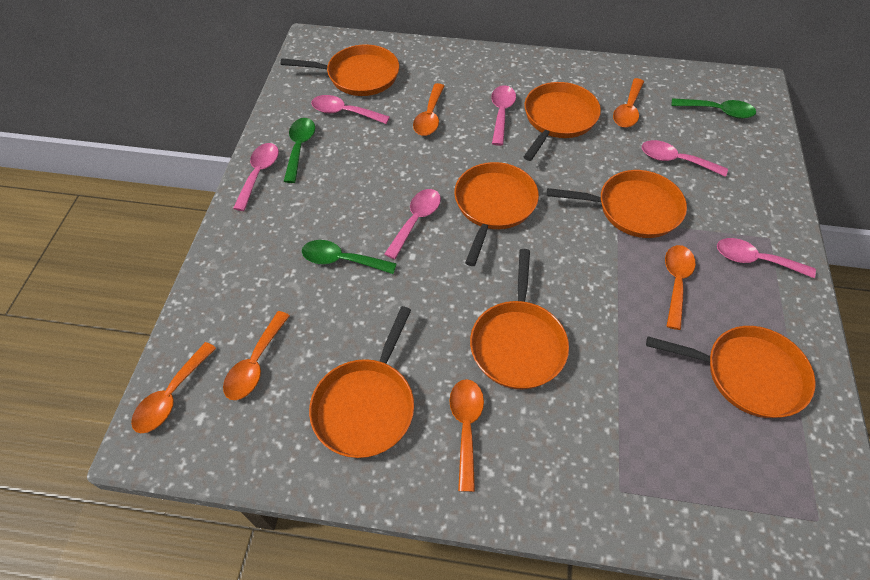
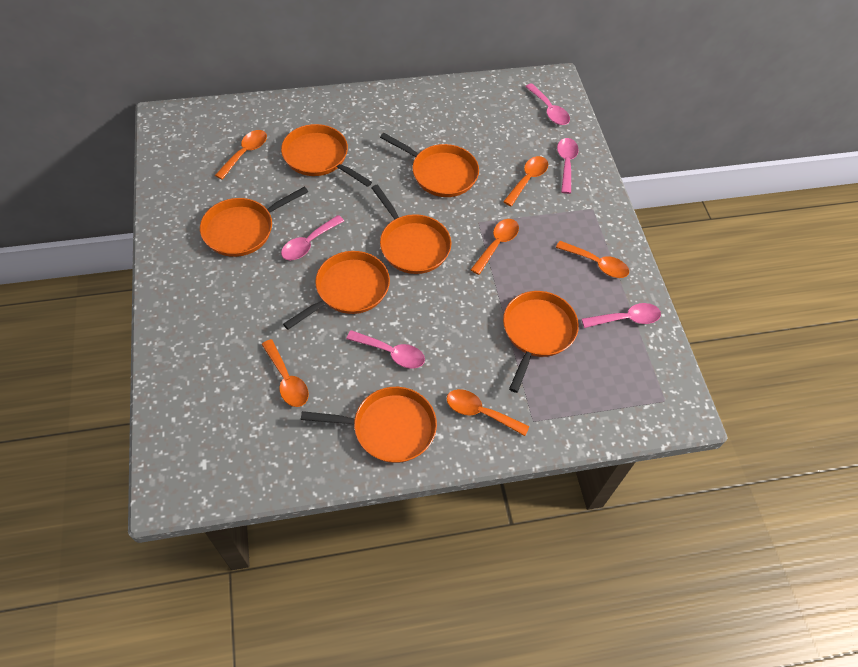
green spoon: 3 -> 0
pink spoon: 6 -> 5

